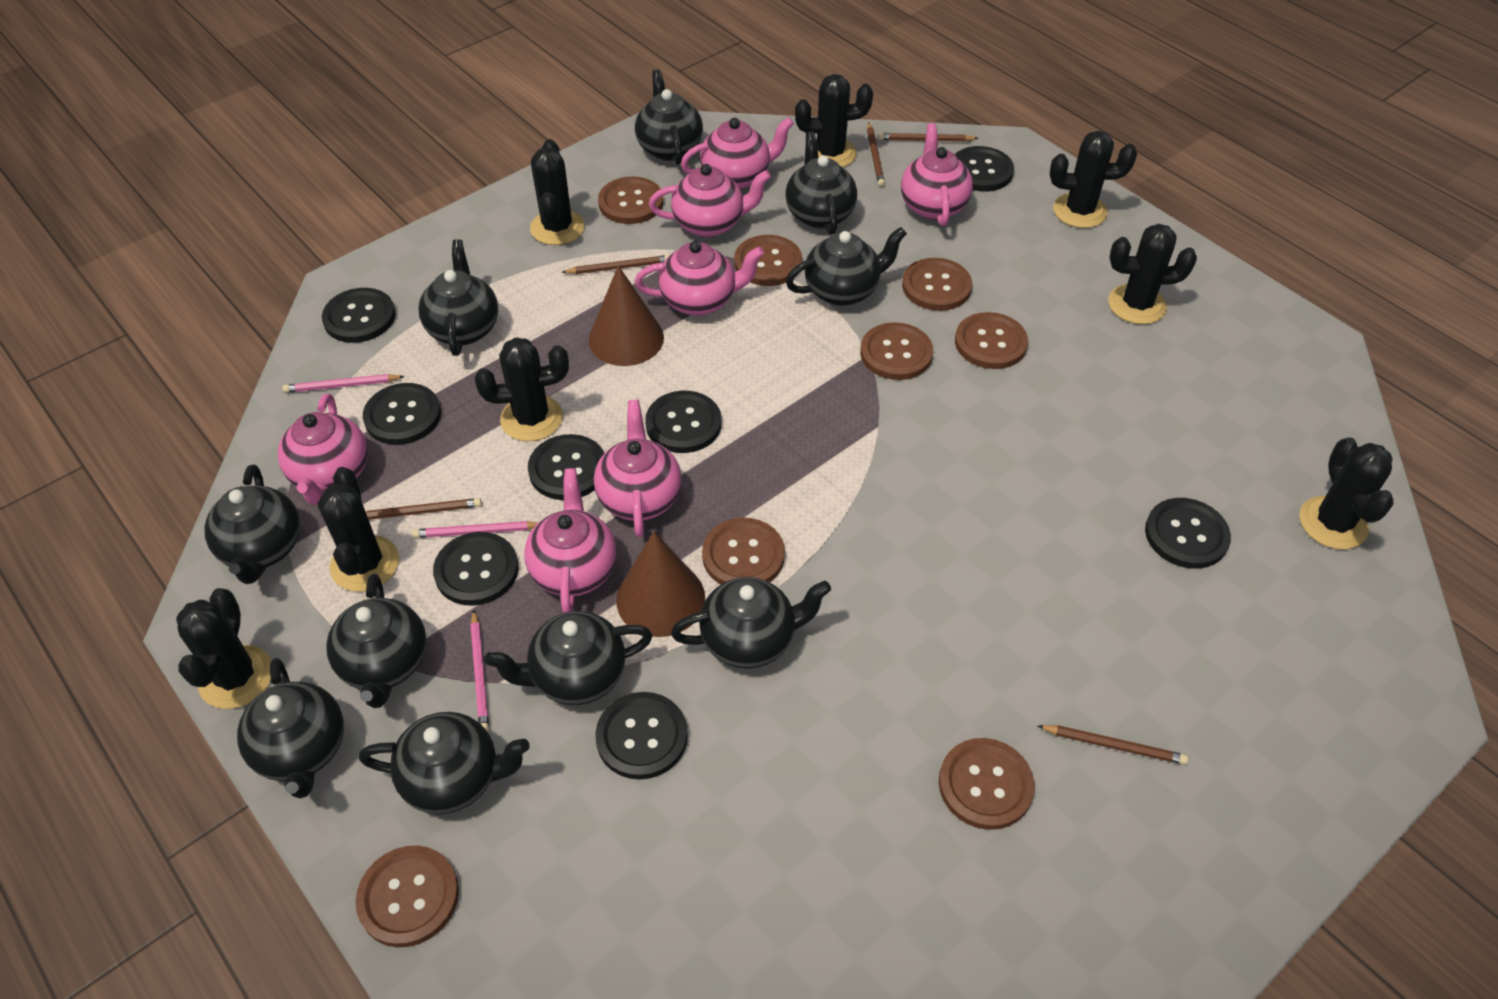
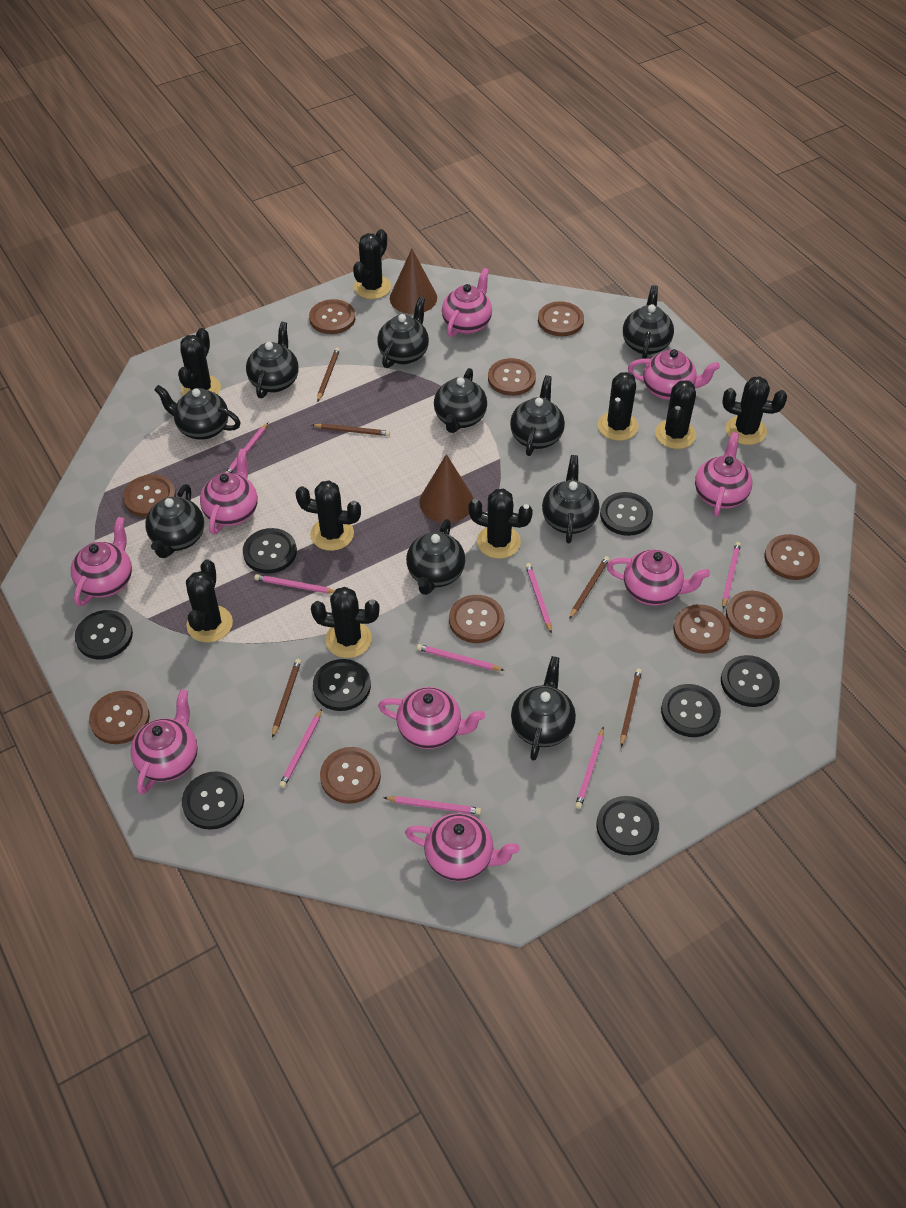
black cactus: 8 -> 9
brown button: 8 -> 10
pink pencil: 3 -> 8
pink teapot: 7 -> 9

